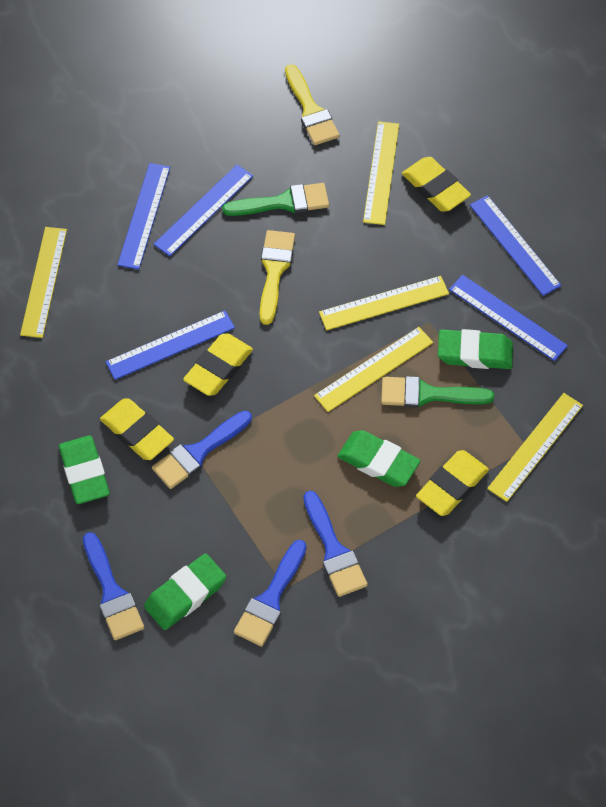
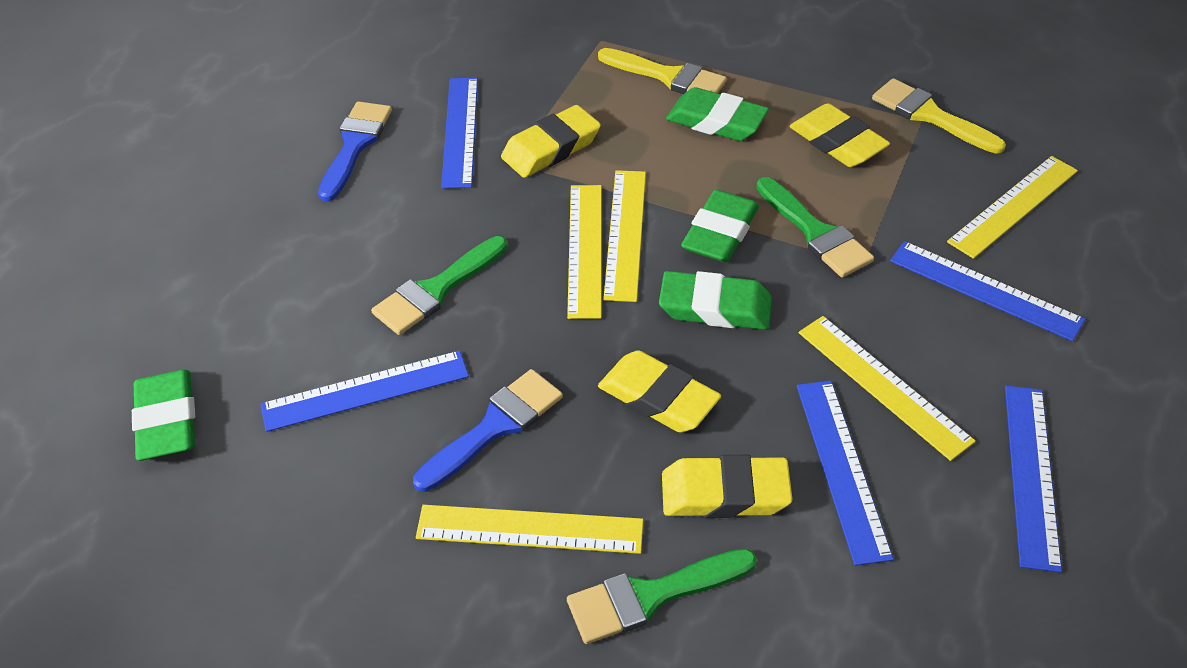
blue brush: 4 -> 2
green brush: 2 -> 3

